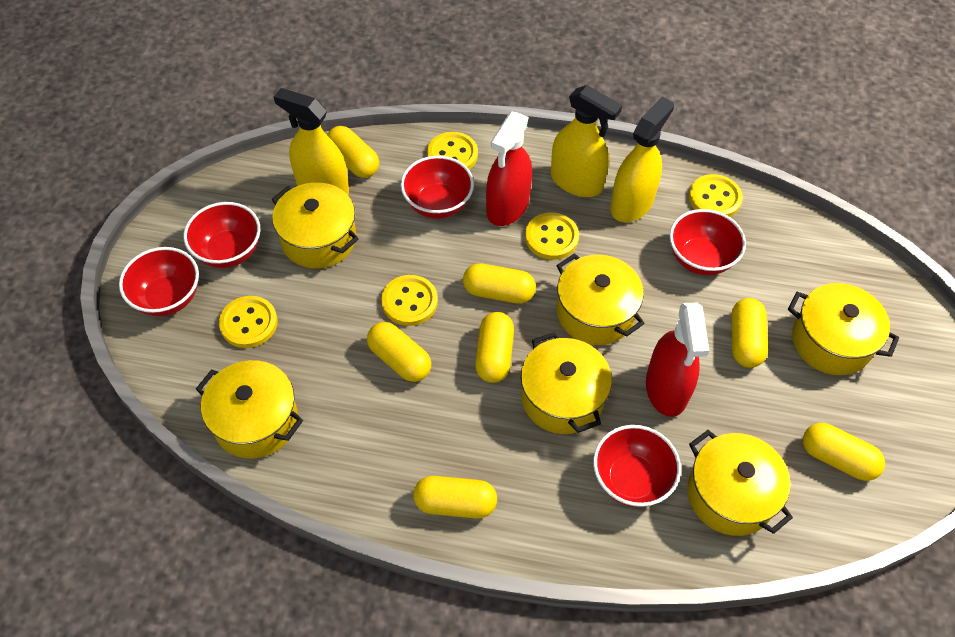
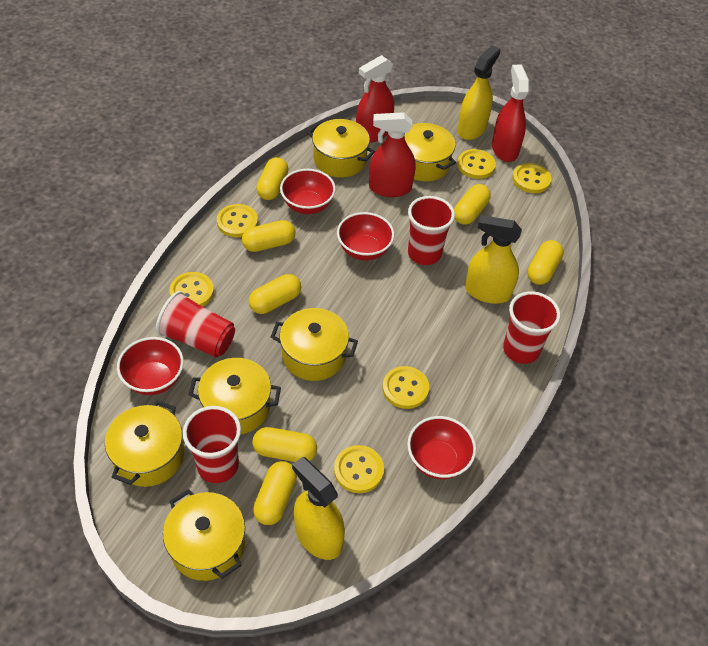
red bowl: 5 -> 4
red cup: 0 -> 4
red spray bottle: 2 -> 3
yellow button: 5 -> 6

